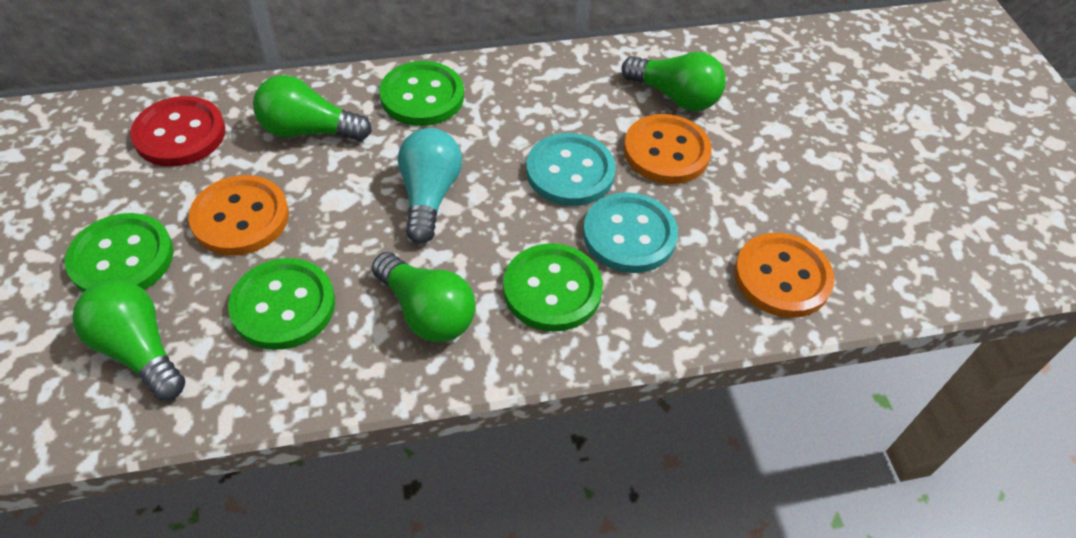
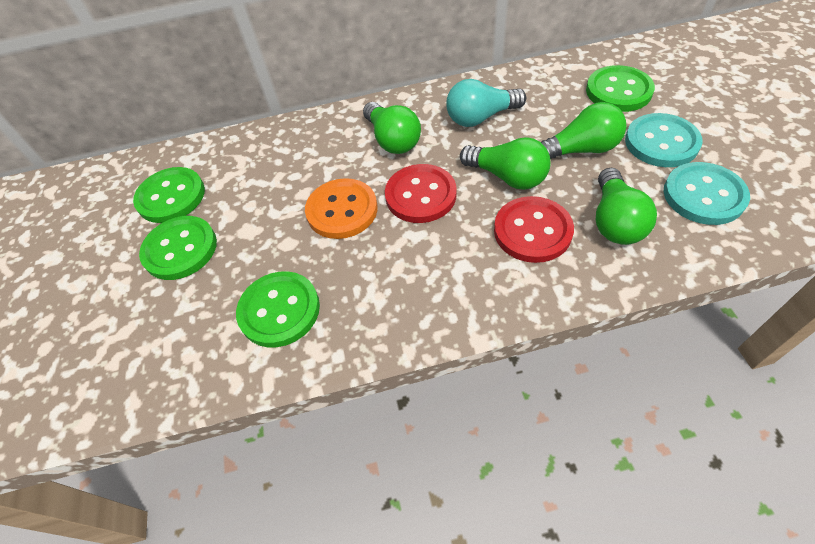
orange button: 3 -> 1
red button: 1 -> 2

